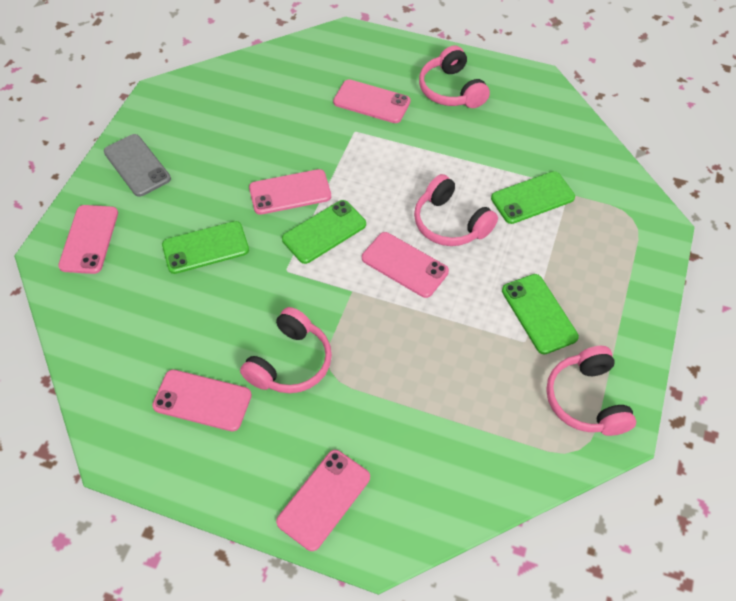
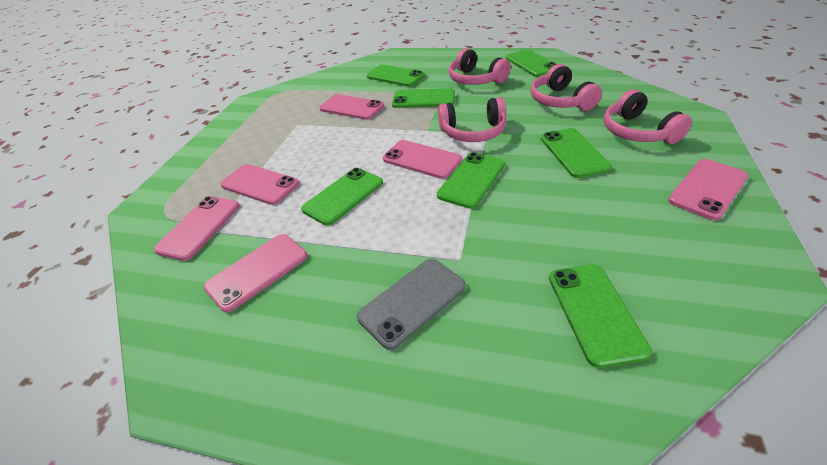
green phone: 4 -> 7

